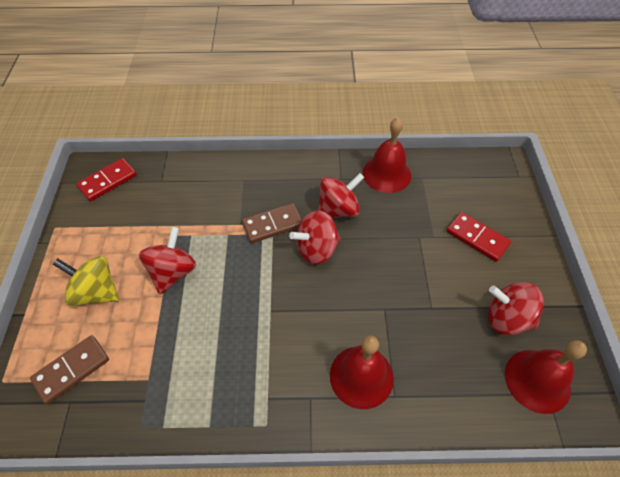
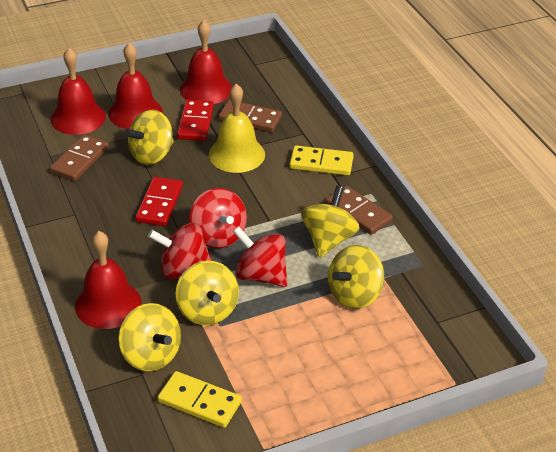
brown domino: 2 -> 3
red bell: 3 -> 4
red spinning top: 4 -> 3
yellow bell: 0 -> 1
yellow domino: 0 -> 2
yellow spinning top: 1 -> 5

